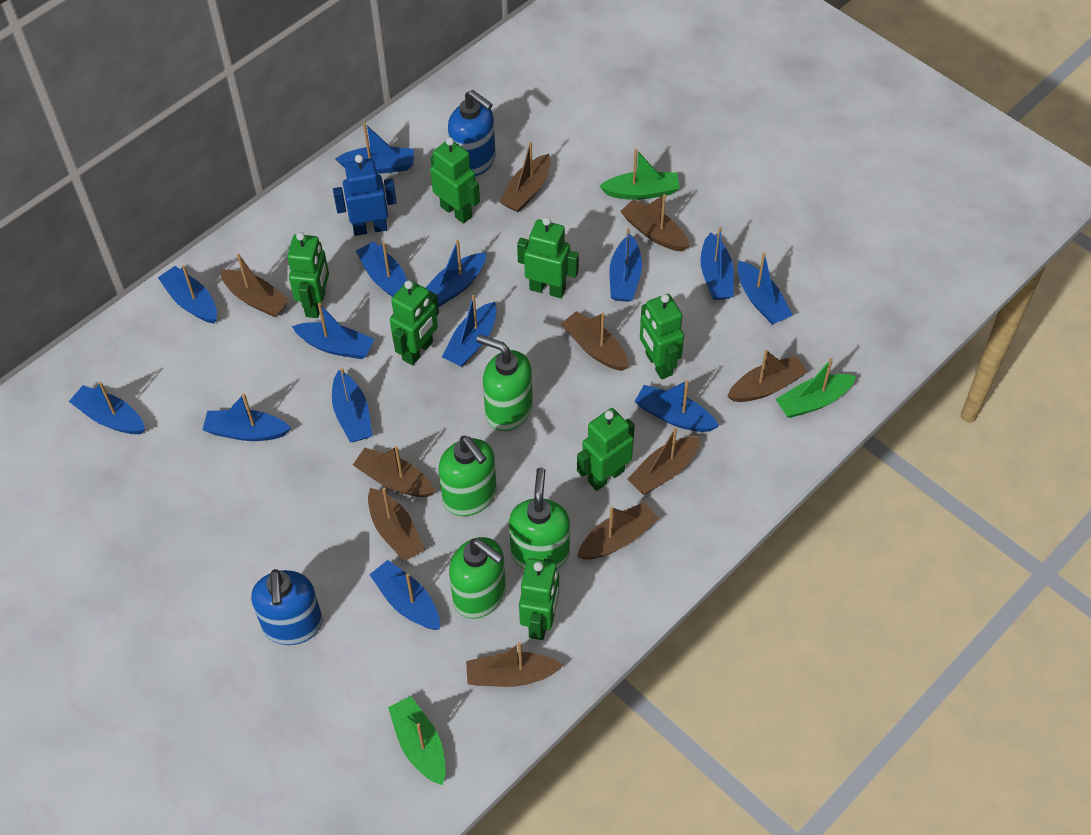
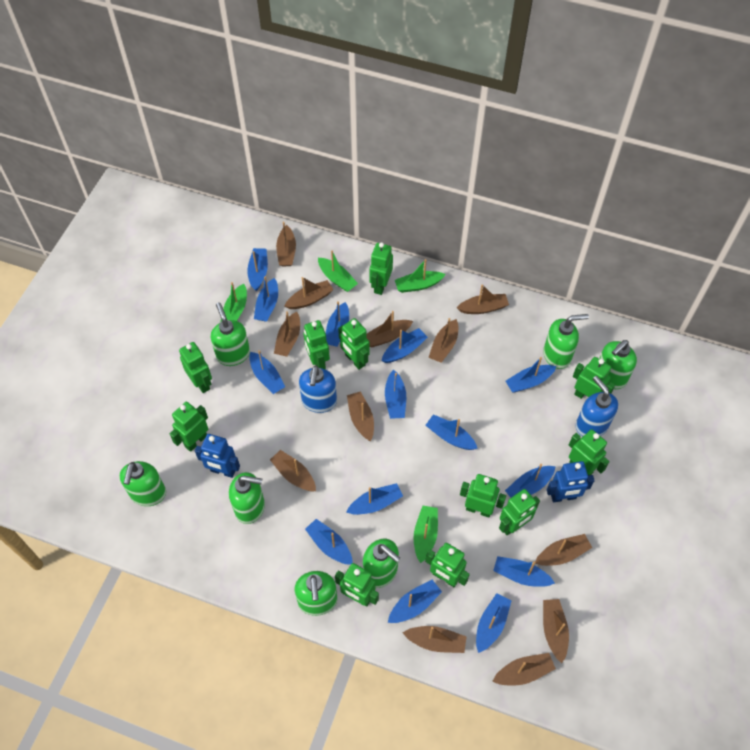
blue robot: 1 -> 2
brown boat: 10 -> 12
green boat: 3 -> 4
green robot: 7 -> 11
green soap dispenser: 4 -> 7

